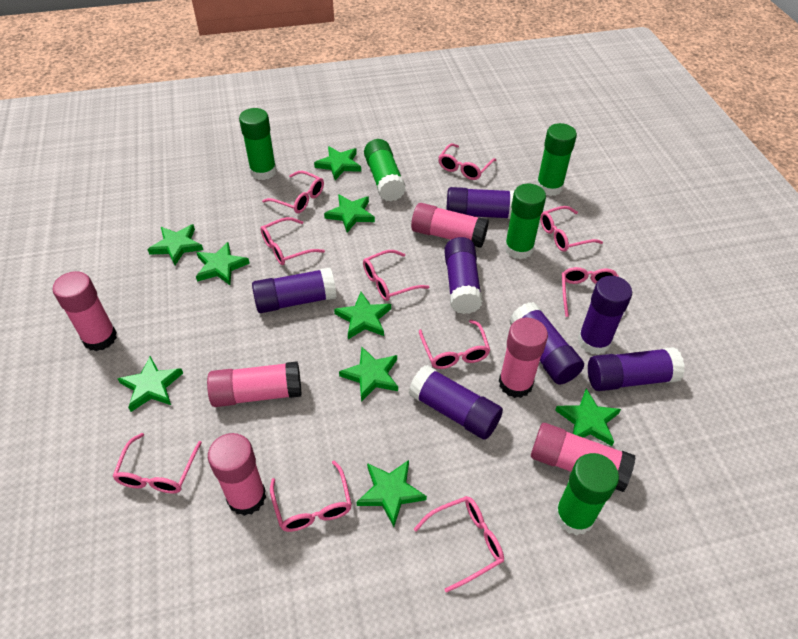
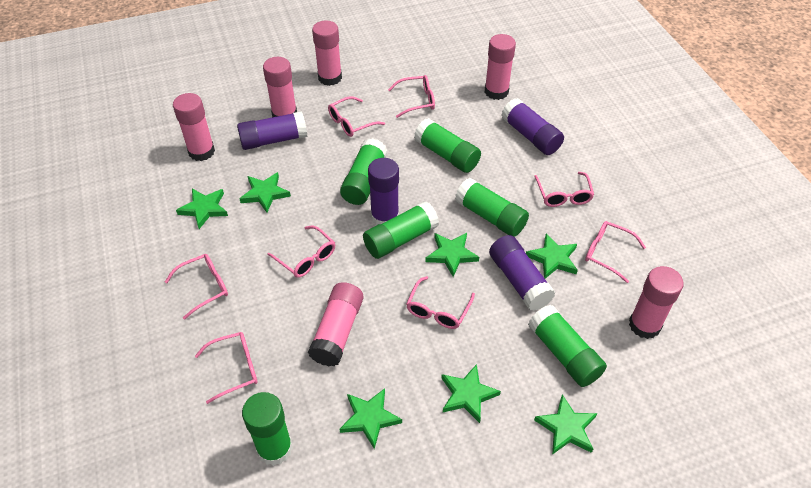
green glue stick: 5 -> 6
green star: 9 -> 7
pink glasses: 10 -> 8
purple glue stick: 7 -> 4

